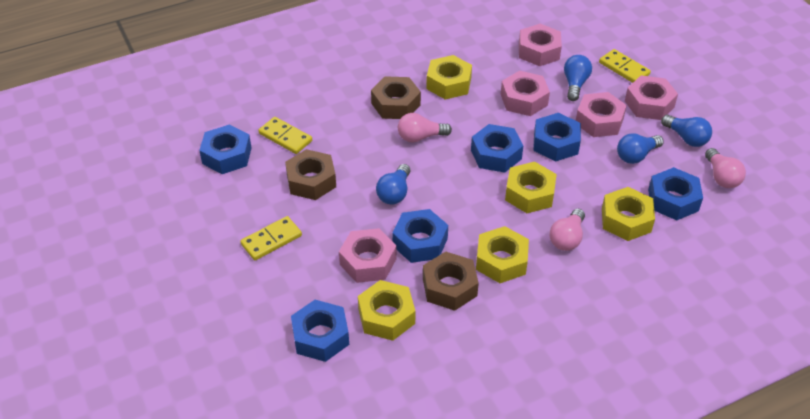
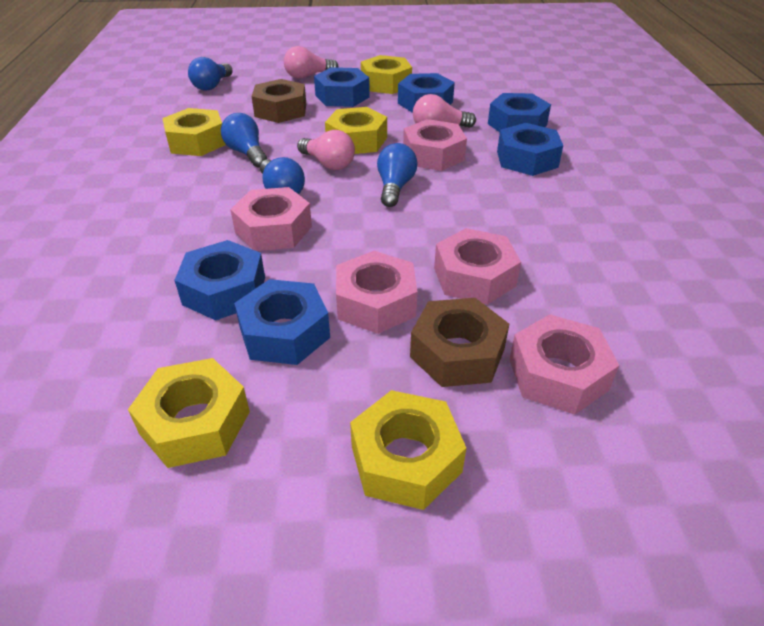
brown nut: 3 -> 2
yellow domino: 3 -> 0

